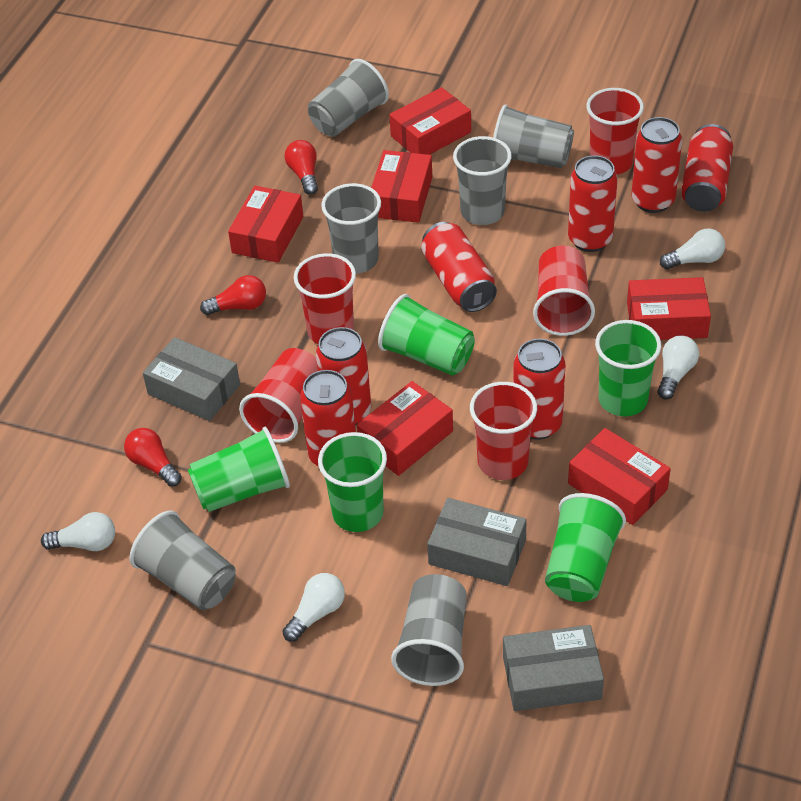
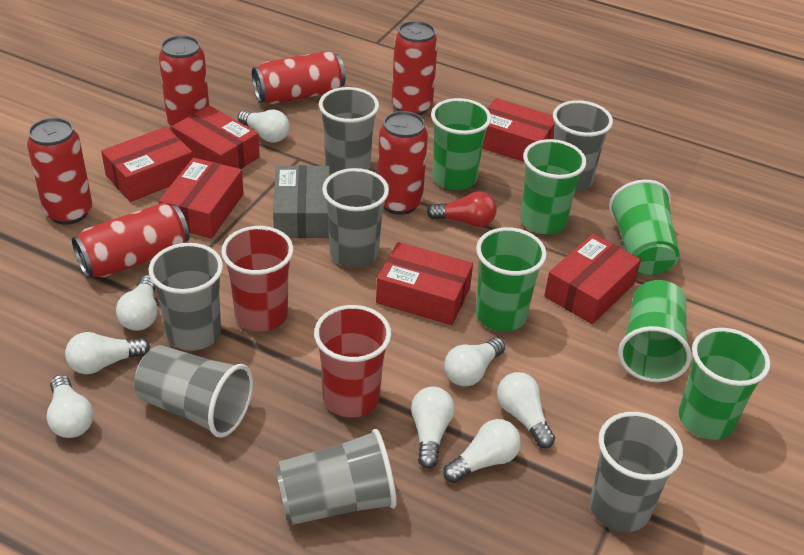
green cup: 5 -> 6
grey box: 3 -> 1
grey cup: 6 -> 7
red can: 7 -> 6
red cup: 5 -> 2
red light bulb: 3 -> 1
white light bulb: 4 -> 8

